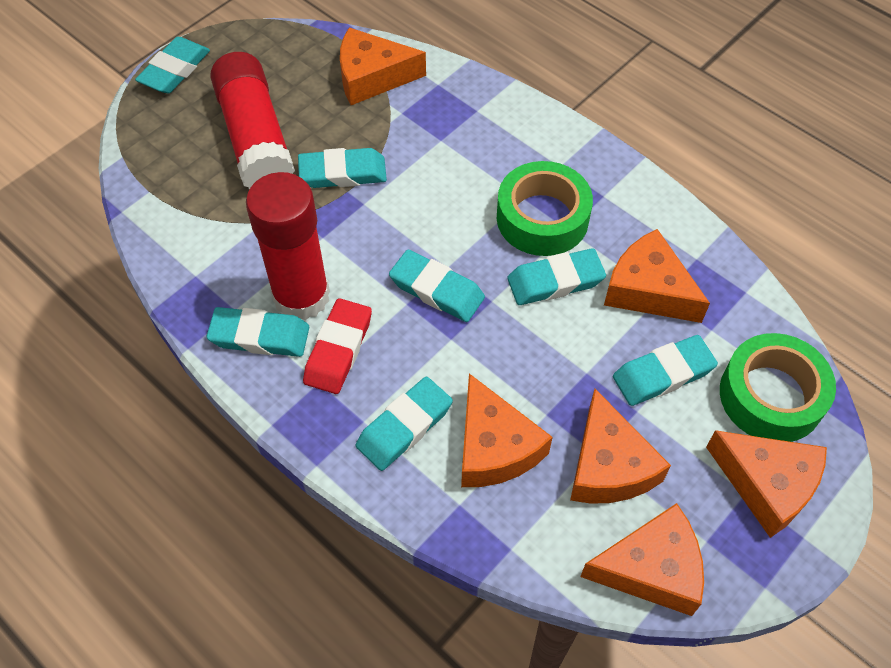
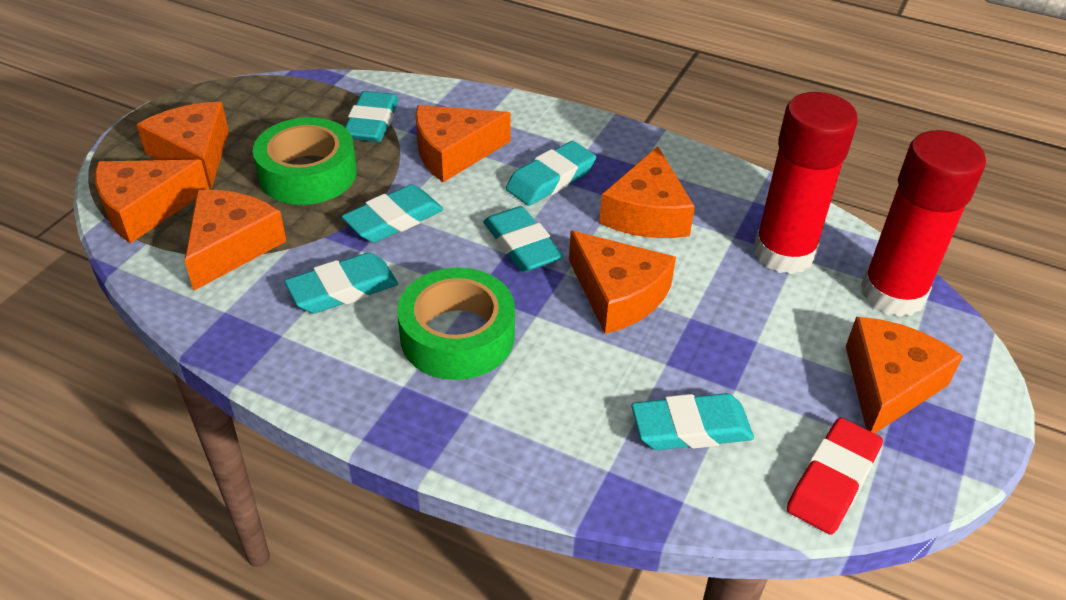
orange cheese: 6 -> 7
turquoise eraser: 7 -> 6

